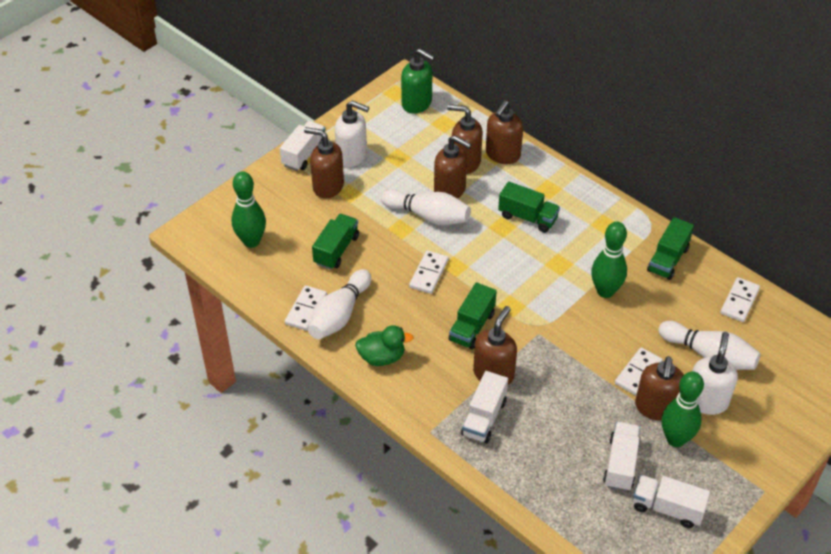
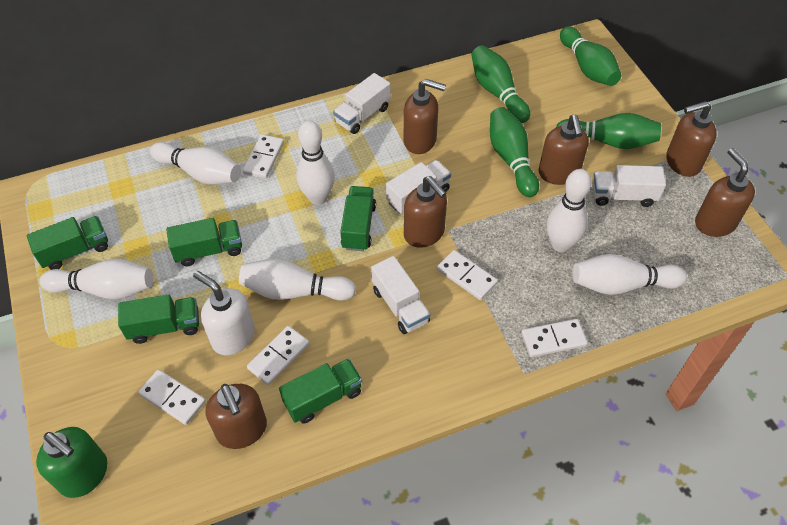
green bowling pin: 3 -> 4
green duck: 1 -> 0
green truck: 4 -> 5
white bowling pin: 3 -> 6
white domino: 4 -> 5
white soap dispenser: 2 -> 1

